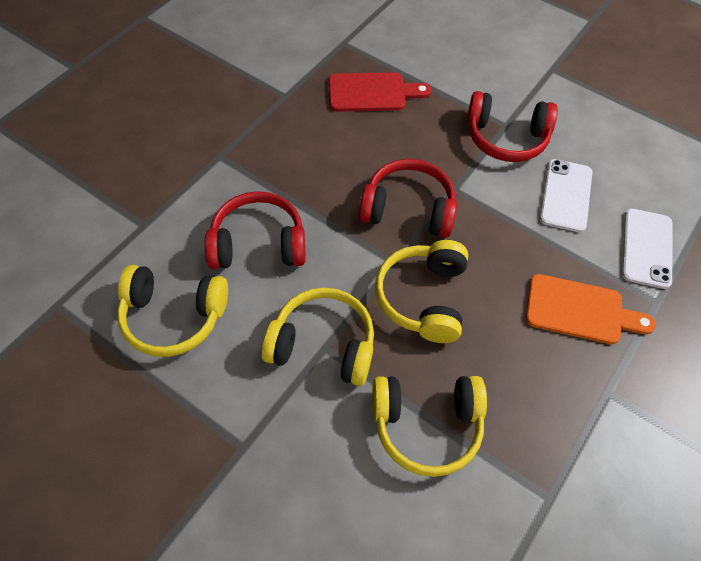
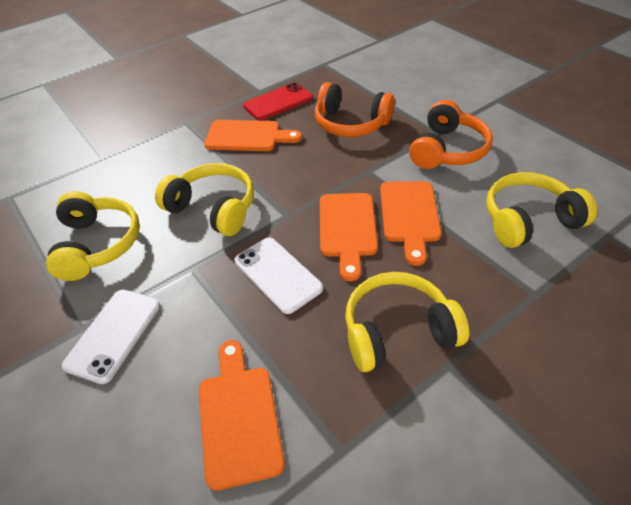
orange cutting board: 1 -> 4
orange headphones: 0 -> 2
red cutting board: 1 -> 0
red headphones: 3 -> 0
red phone: 0 -> 1

